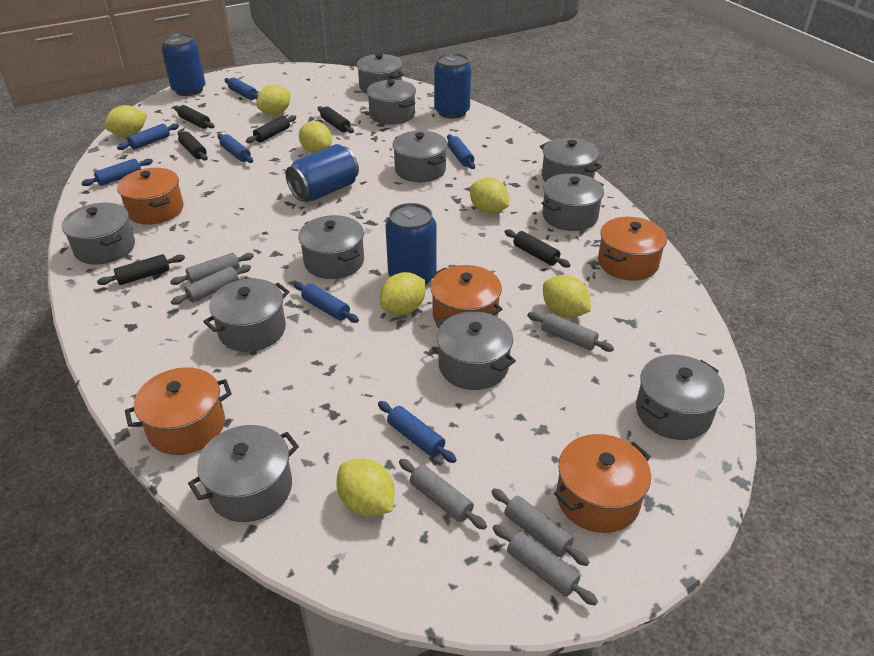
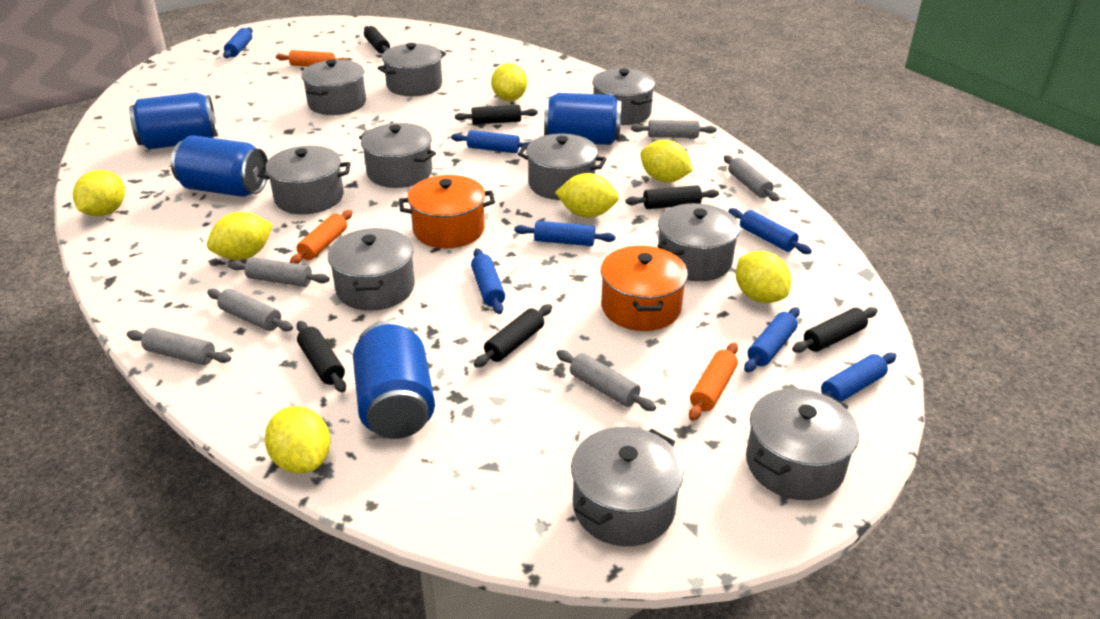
grey pot: 11 -> 10
orange pot: 5 -> 2
orange rolling pin: 0 -> 3

